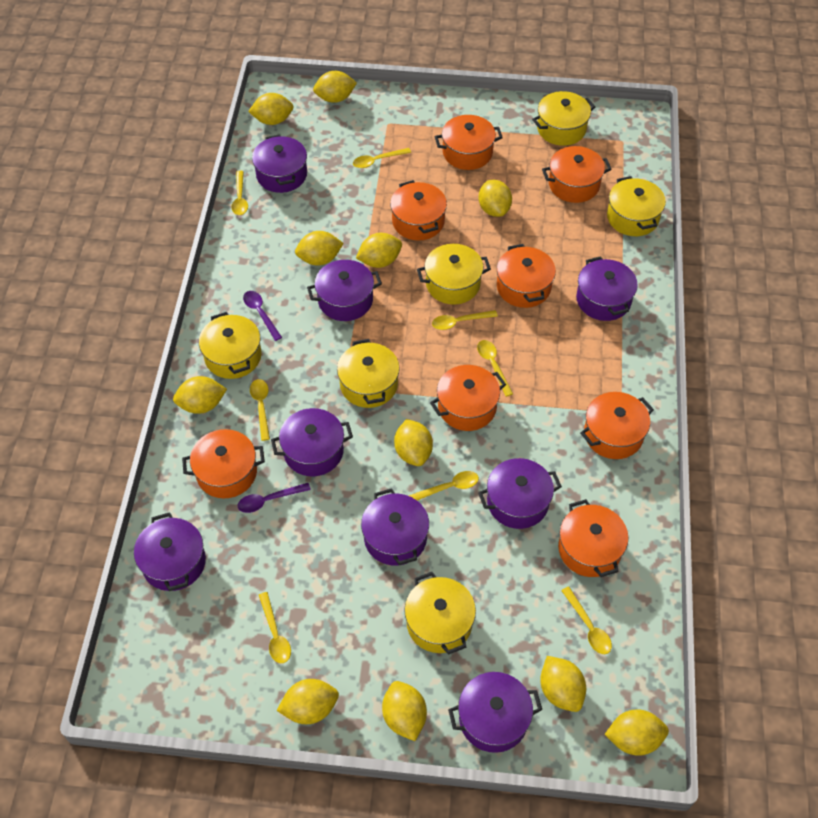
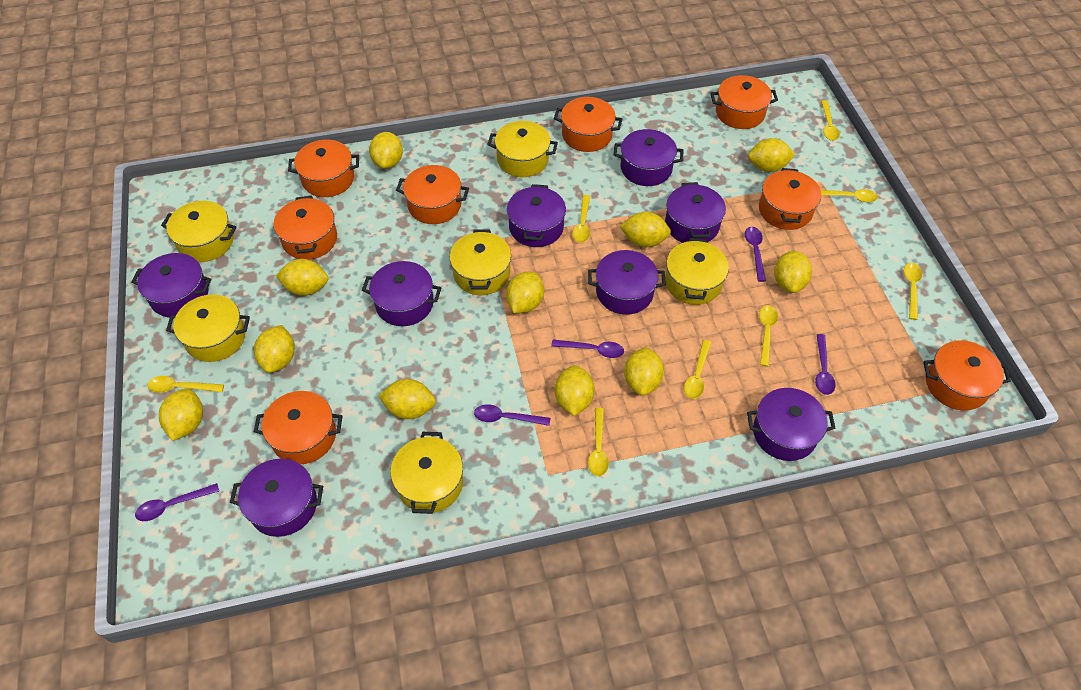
purple spoon: 2 -> 5

